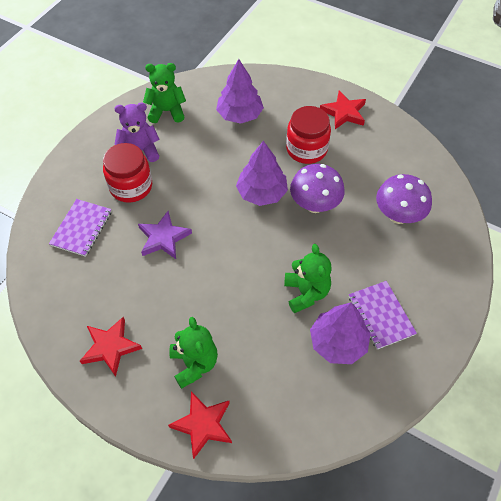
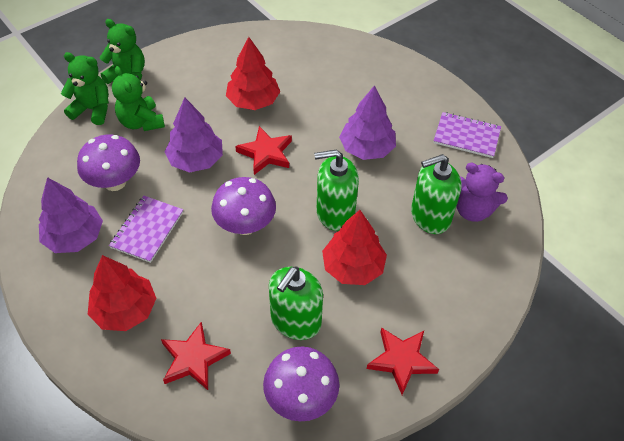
green soap dispenser: 0 -> 3
purple mushroom: 2 -> 3
purple star: 1 -> 0
red jar: 2 -> 0
red tree: 0 -> 3

